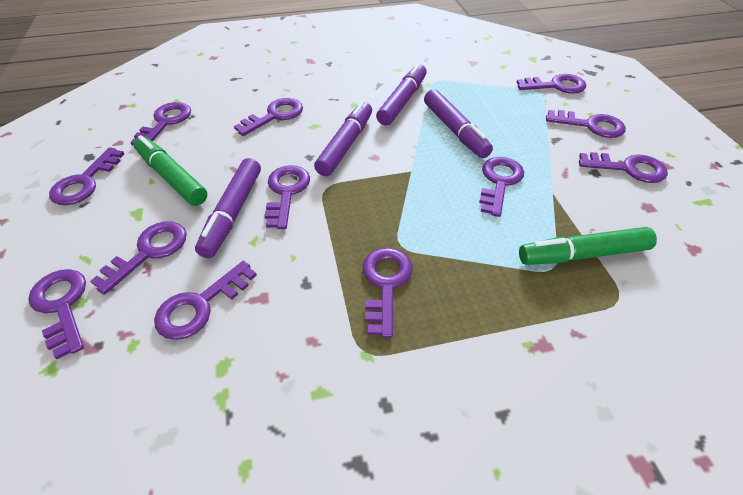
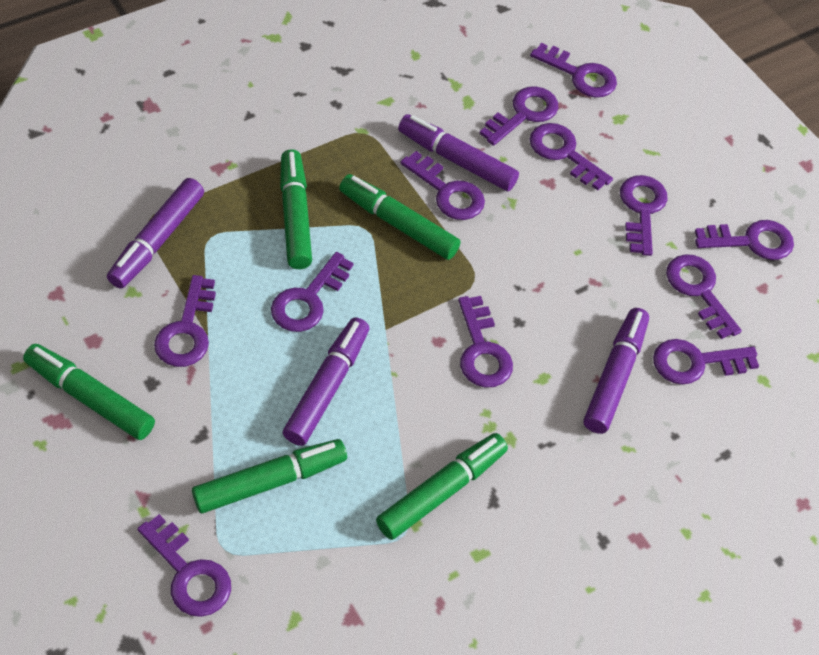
green marker: 2 -> 5

